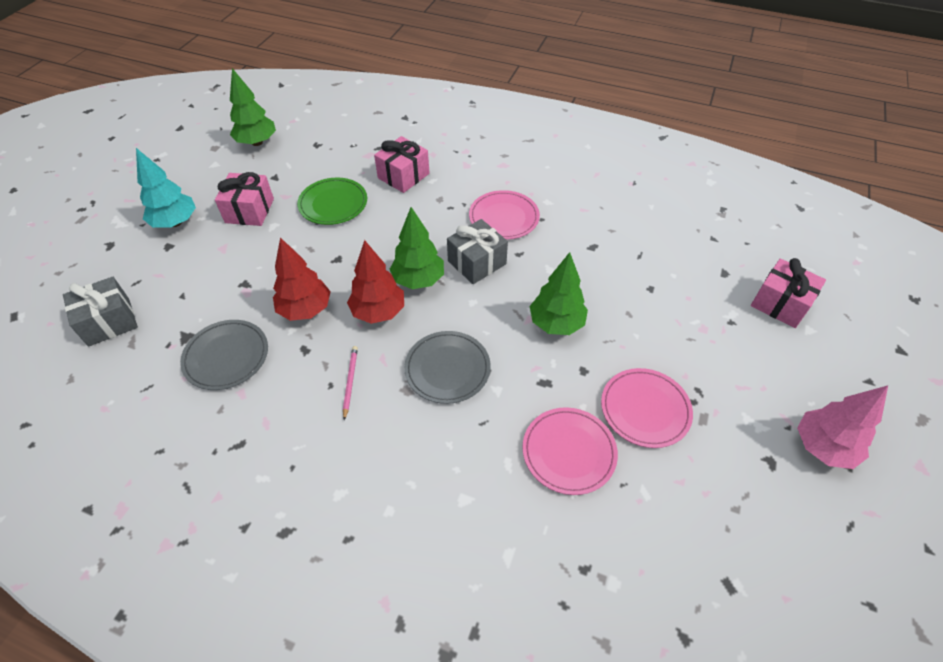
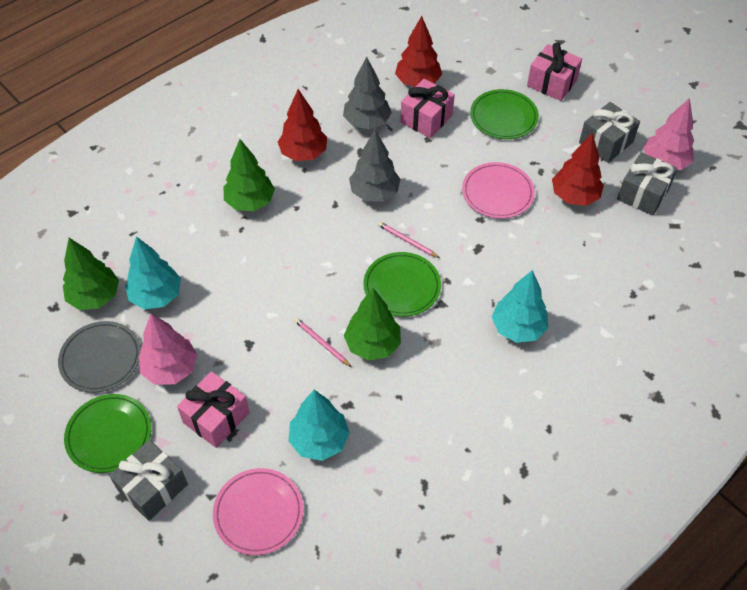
green plate: 1 -> 3
grey gift: 2 -> 3
grey plate: 2 -> 1
grey tree: 0 -> 2
pink pencil: 1 -> 2
pink plate: 3 -> 2
pink tree: 1 -> 2
red tree: 2 -> 3
turquoise tree: 1 -> 3

